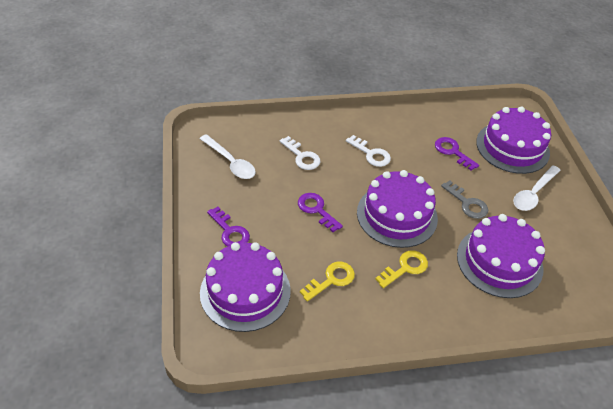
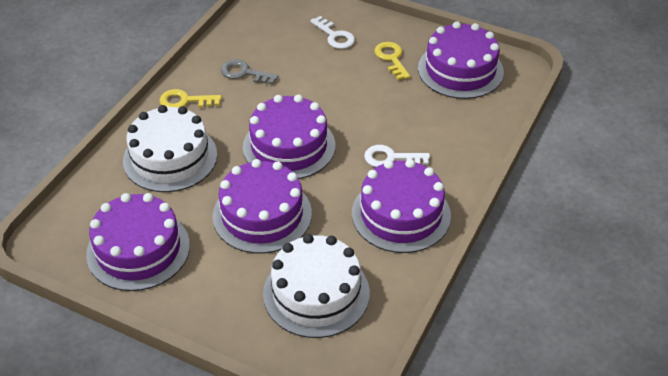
purple cake: 4 -> 5
purple key: 3 -> 0
white cake: 0 -> 2
white spoon: 2 -> 0

